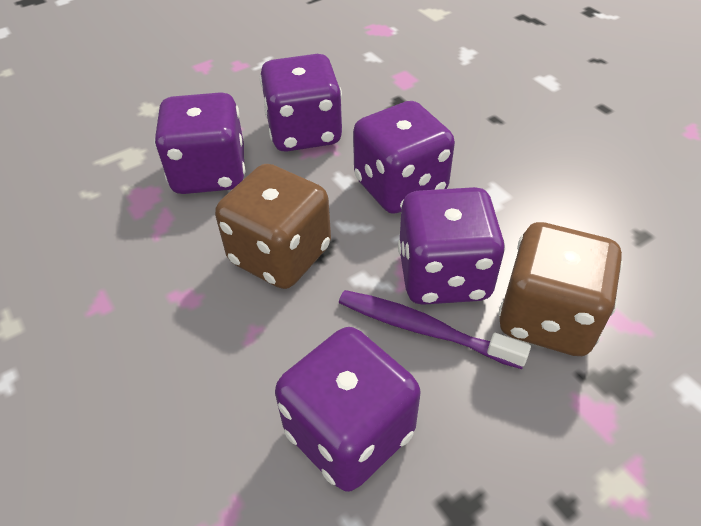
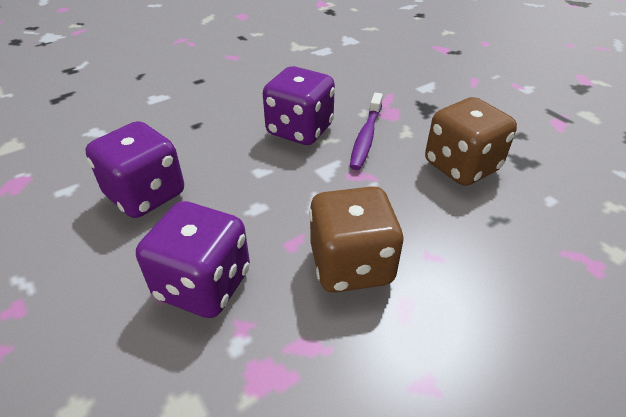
purple dice: 5 -> 3

